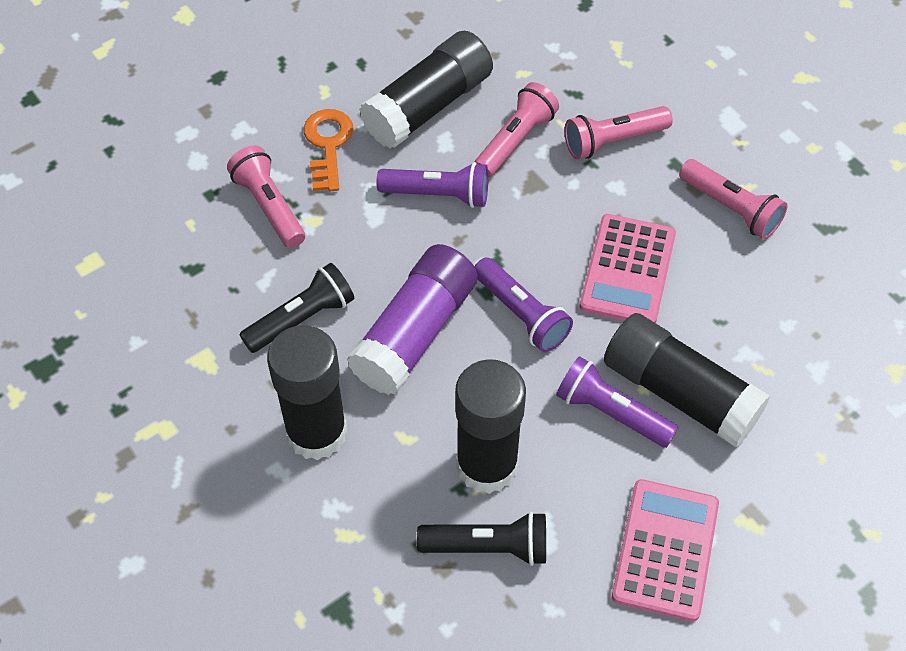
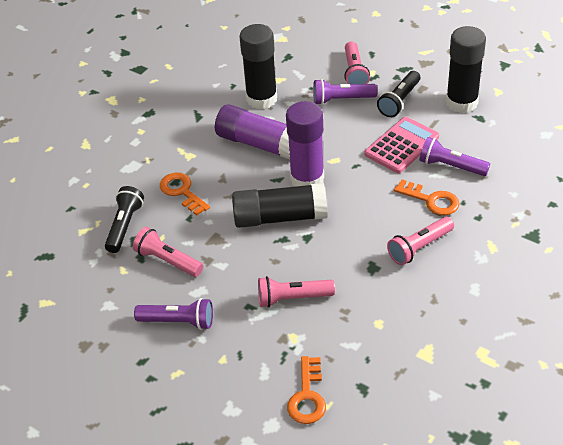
black glue stick: 4 -> 3
orange key: 1 -> 3
pink calculator: 2 -> 1
purple glue stick: 1 -> 2

